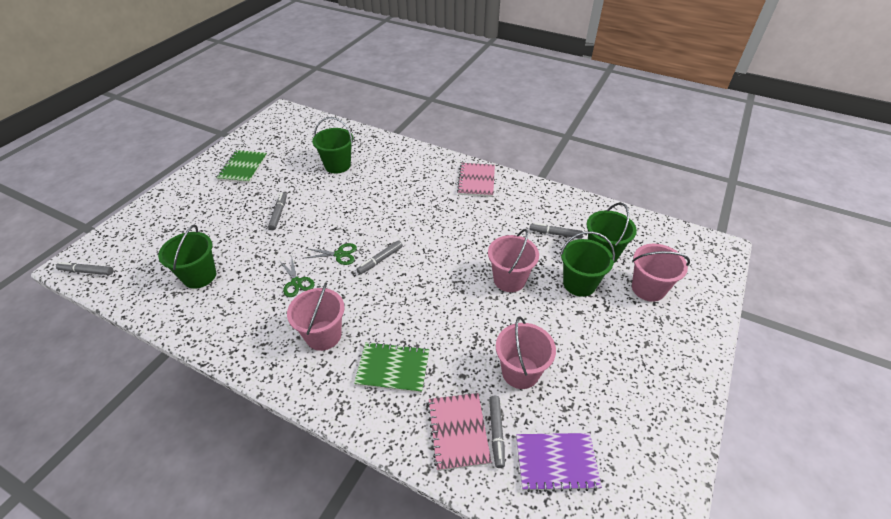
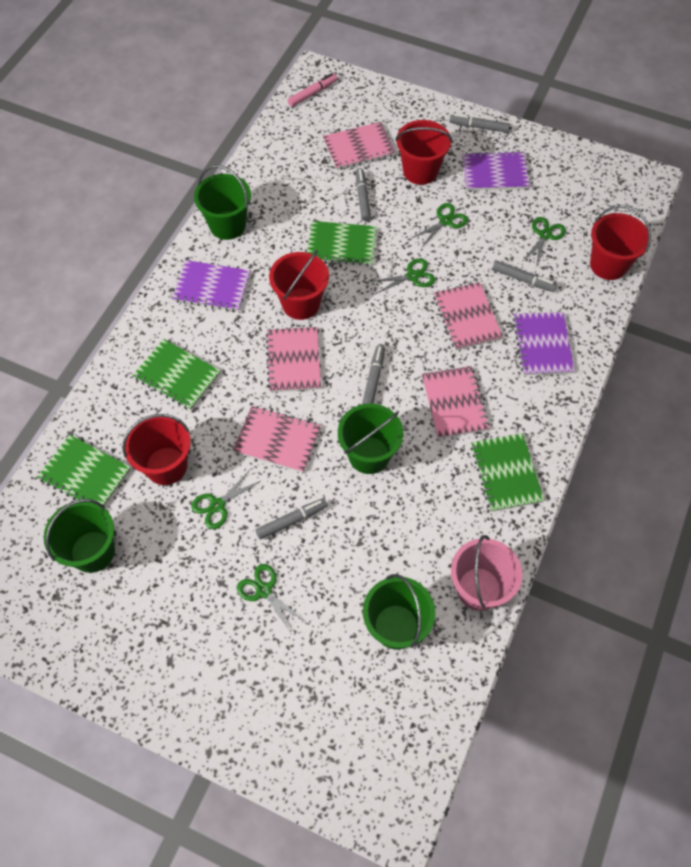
green notebook: 2 -> 4
green scissors: 2 -> 5
pink bucket: 4 -> 1
pink marker: 0 -> 1
pink notebook: 2 -> 5
purple notebook: 1 -> 3
red bucket: 0 -> 4

